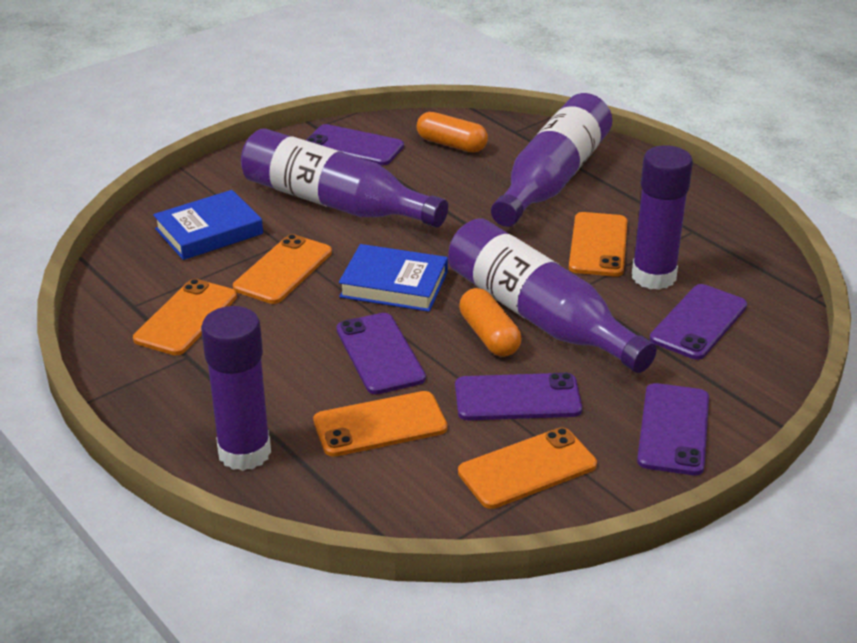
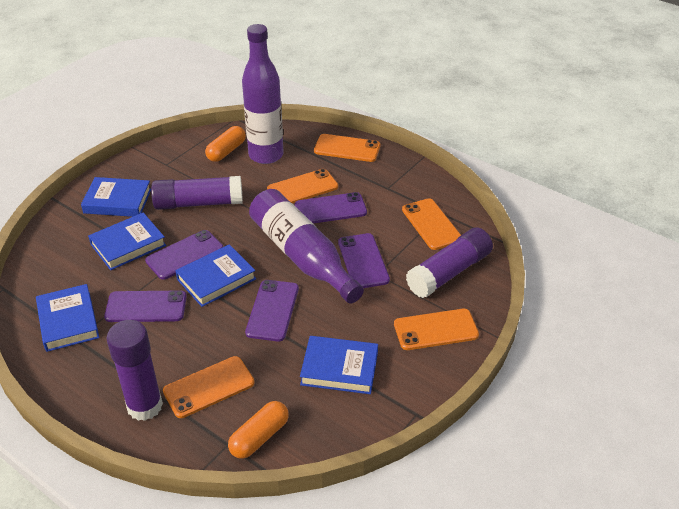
blue book: 2 -> 5
purple bottle: 3 -> 2
purple glue stick: 2 -> 3

